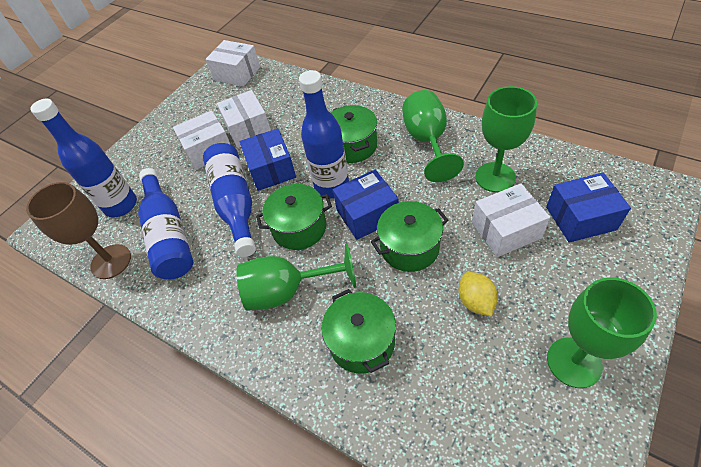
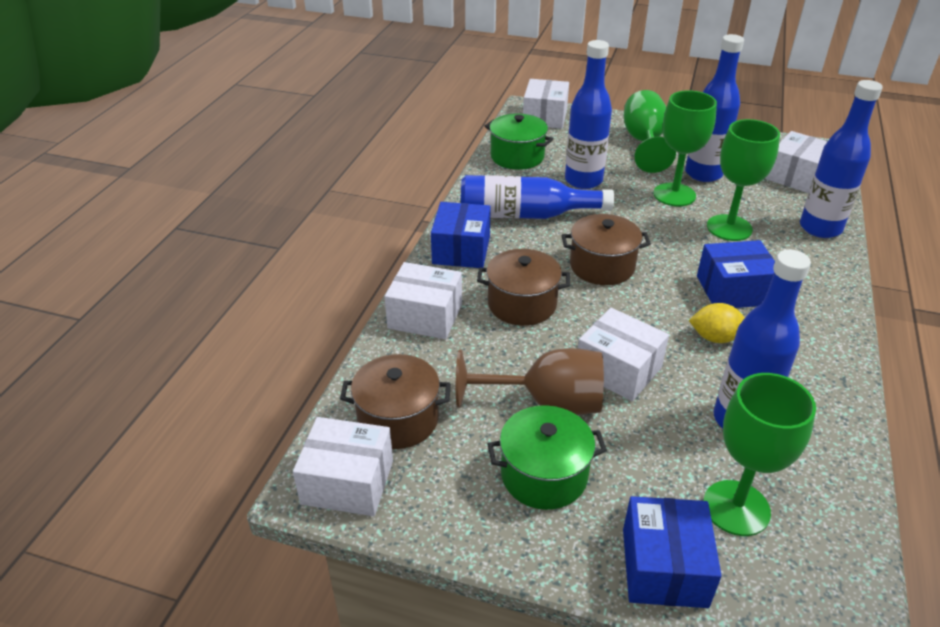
blue bottle: 4 -> 5
brown pot: 0 -> 3
green pot: 4 -> 2
white box: 4 -> 5

